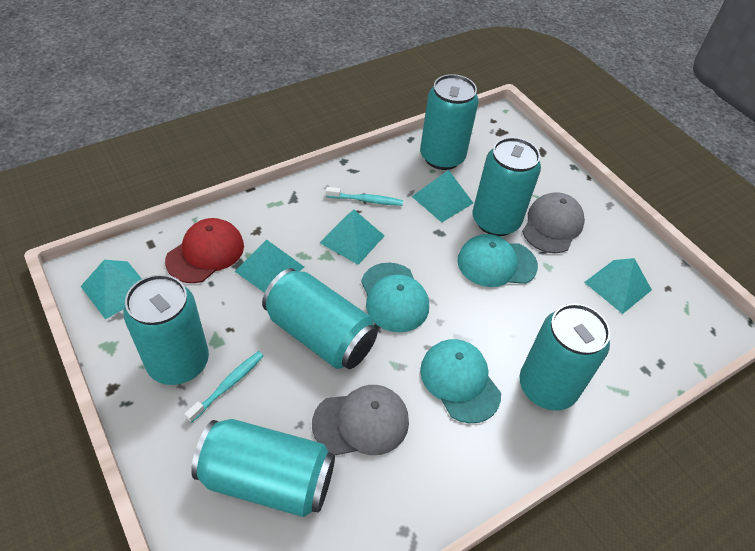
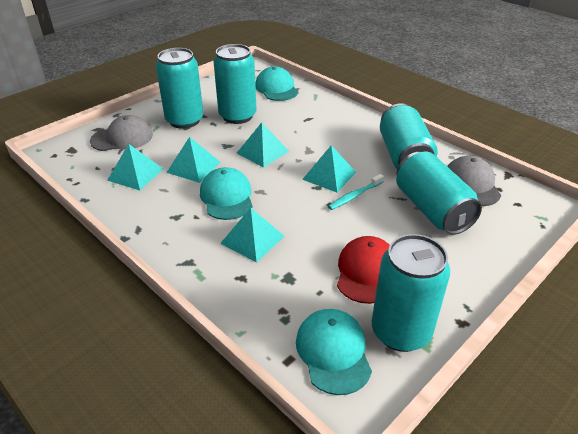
turquoise can: 6 -> 5
turquoise toothbrush: 2 -> 1

